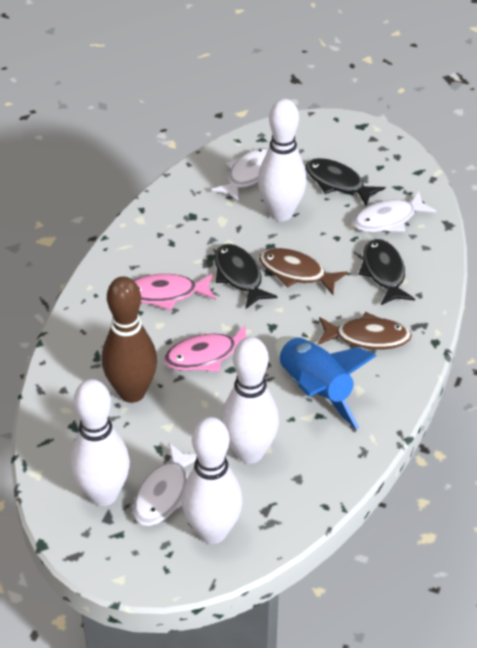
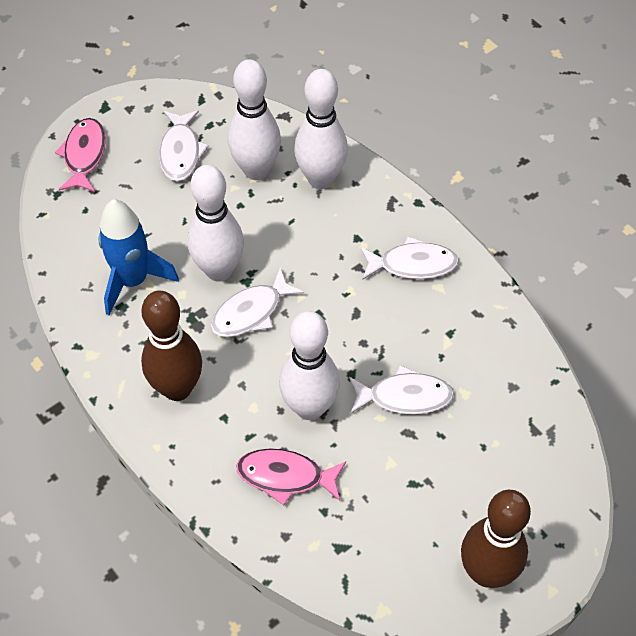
black fish: 3 -> 0
brown bowling pin: 1 -> 2
brown fish: 2 -> 0
white fish: 3 -> 4

